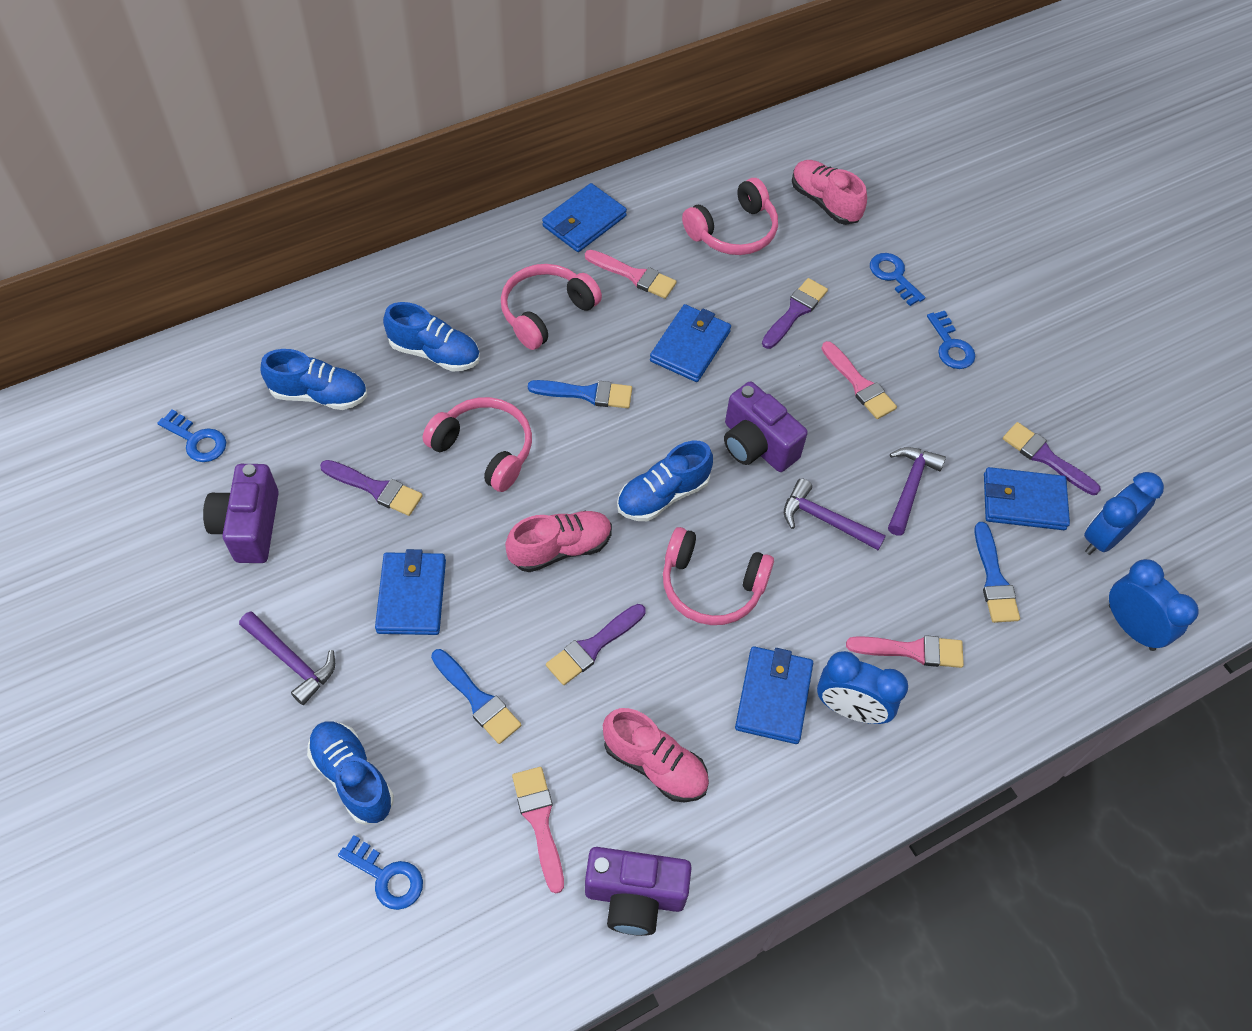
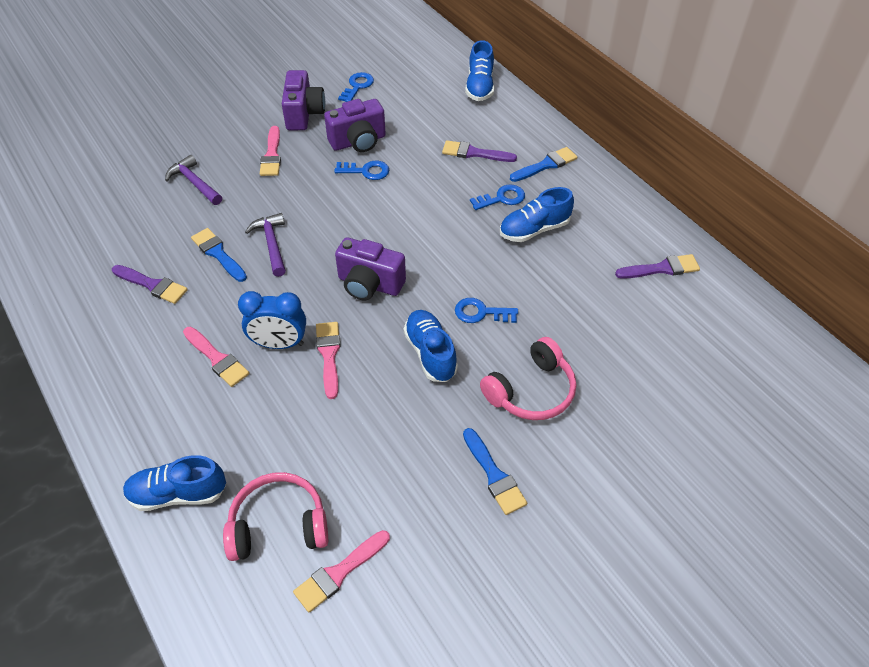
blue clock: 3 -> 1
blue wallet: 5 -> 0
pink headphones: 4 -> 2
pink shoe: 3 -> 0
purple brush: 4 -> 3
purple hammer: 3 -> 2

